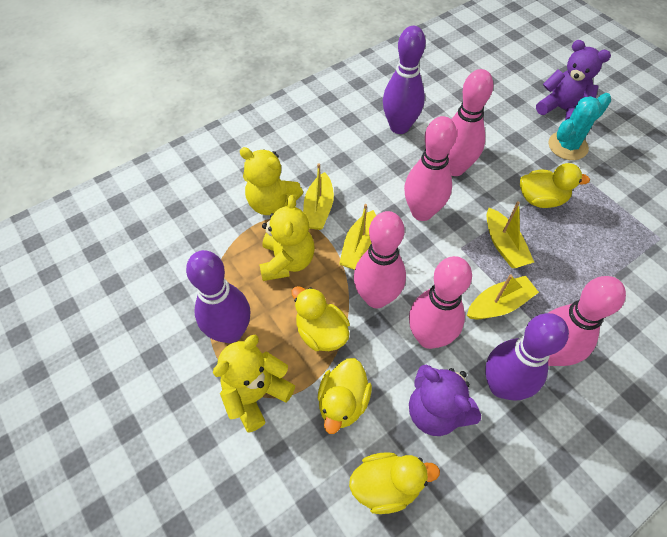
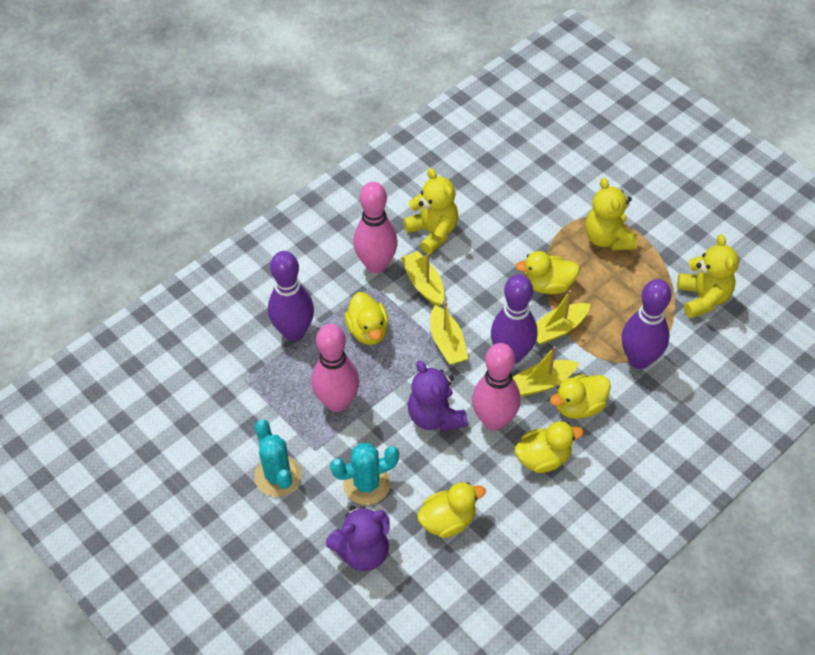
pink bowling pin: 5 -> 3
turquoise cactus: 1 -> 2
yellow duck: 4 -> 5

